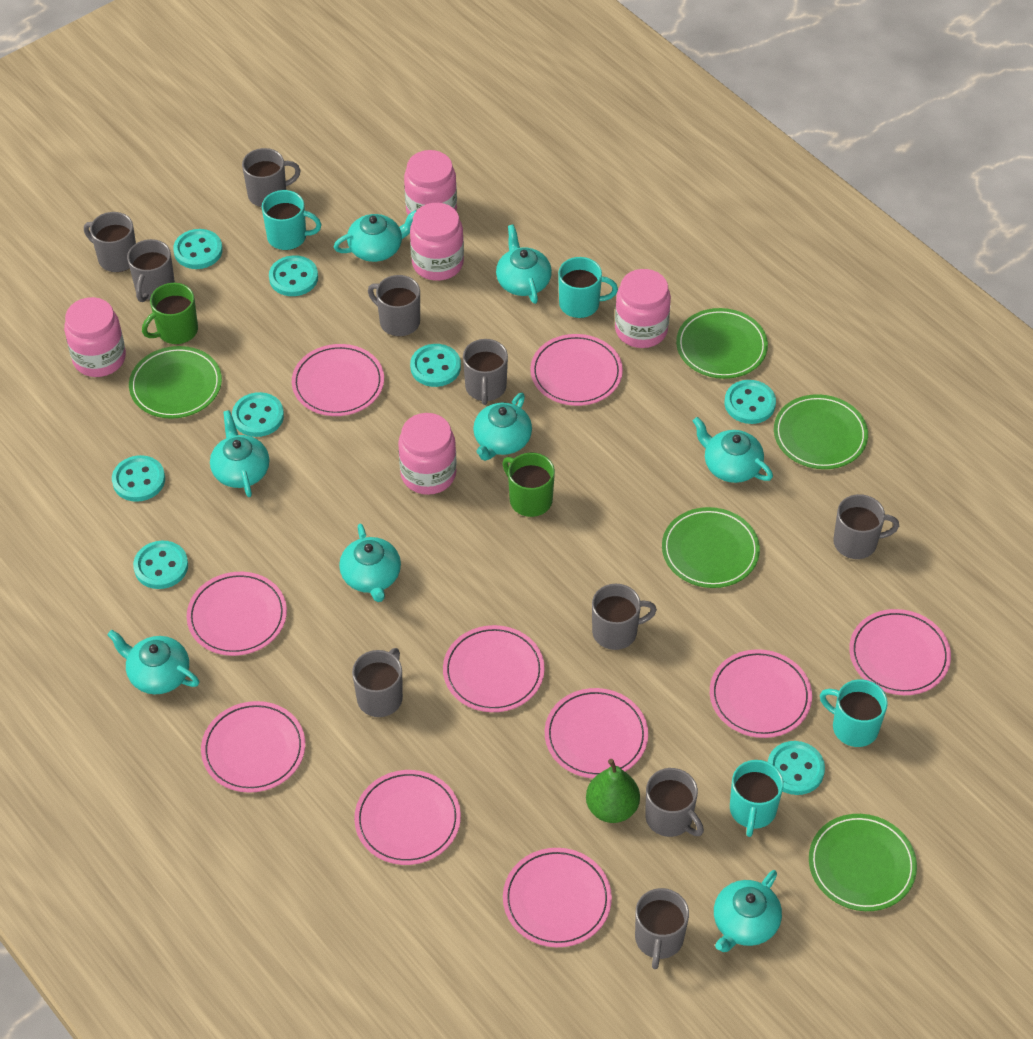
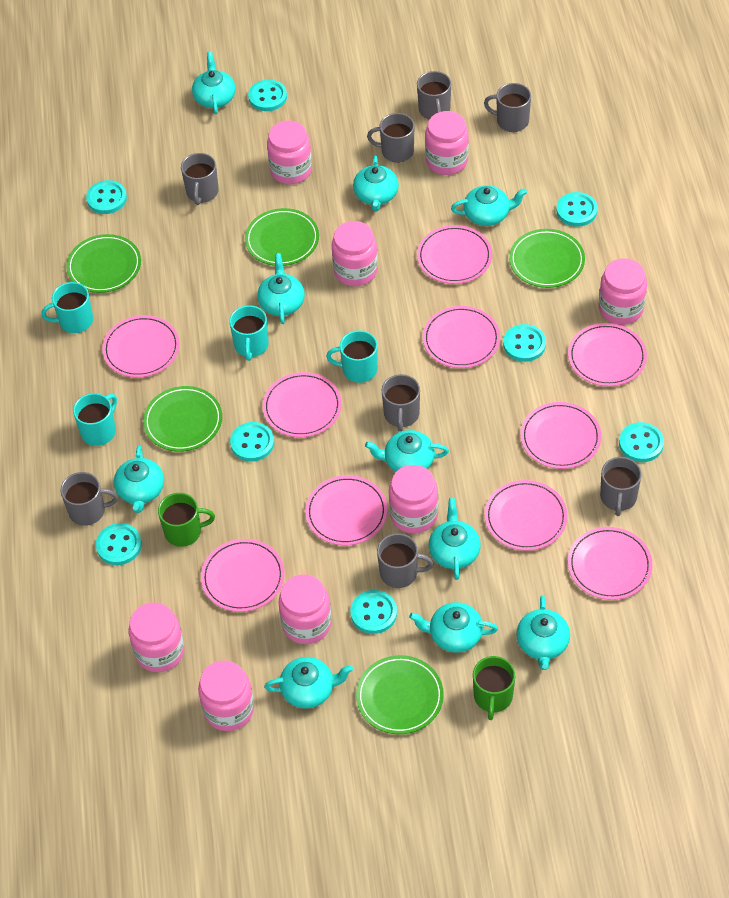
green pear: 1 -> 0
grey mug: 10 -> 8
pink jar: 5 -> 8
turquoise teapot: 8 -> 10

